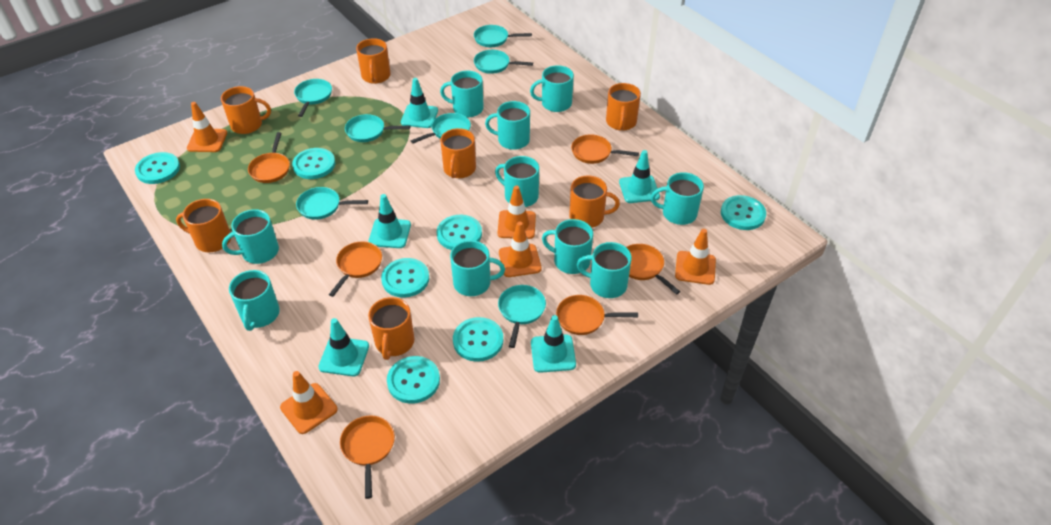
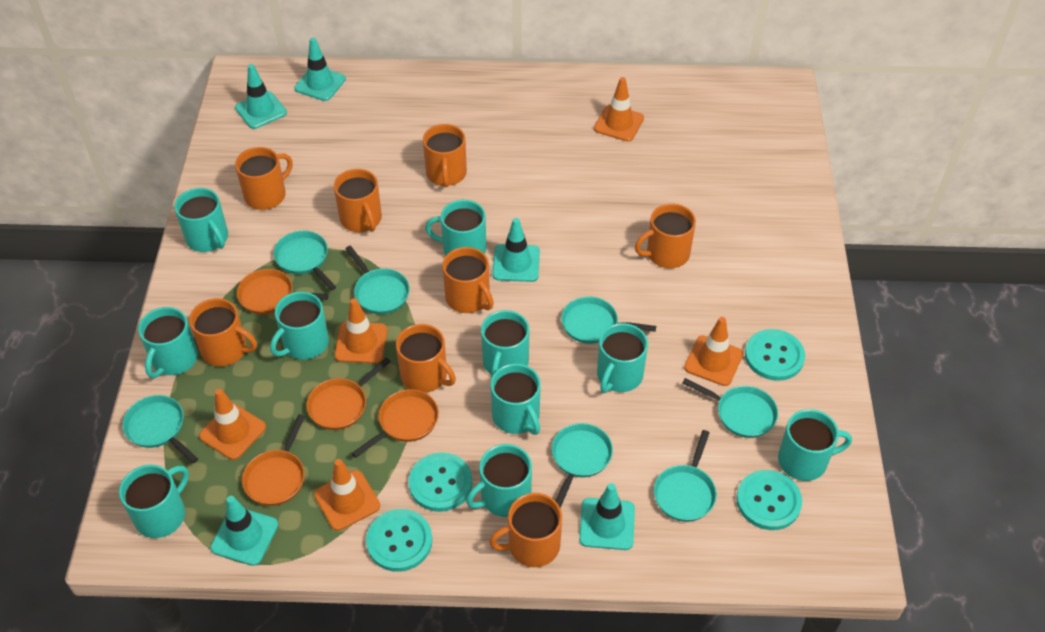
orange mug: 7 -> 8
orange pan: 6 -> 4
turquoise button: 7 -> 4

